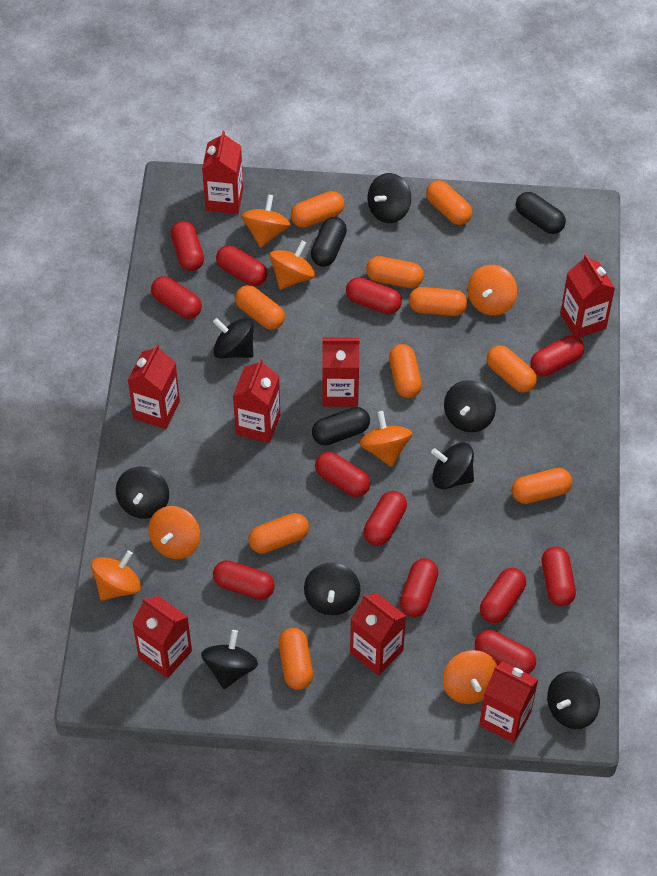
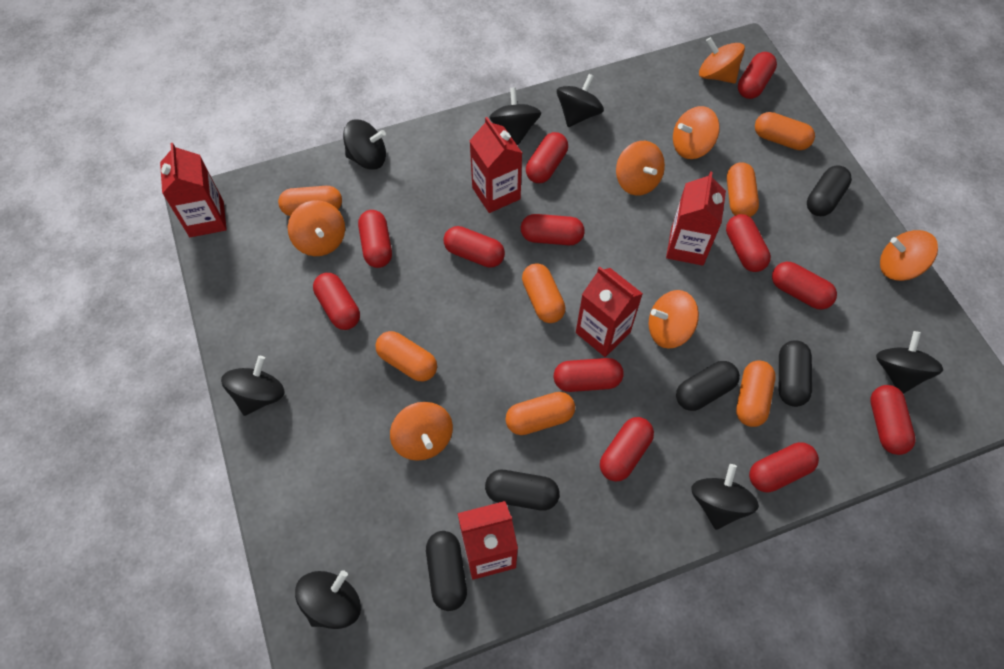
black capsule: 3 -> 5
black spinning top: 8 -> 7
orange capsule: 10 -> 7
red carton: 8 -> 5

